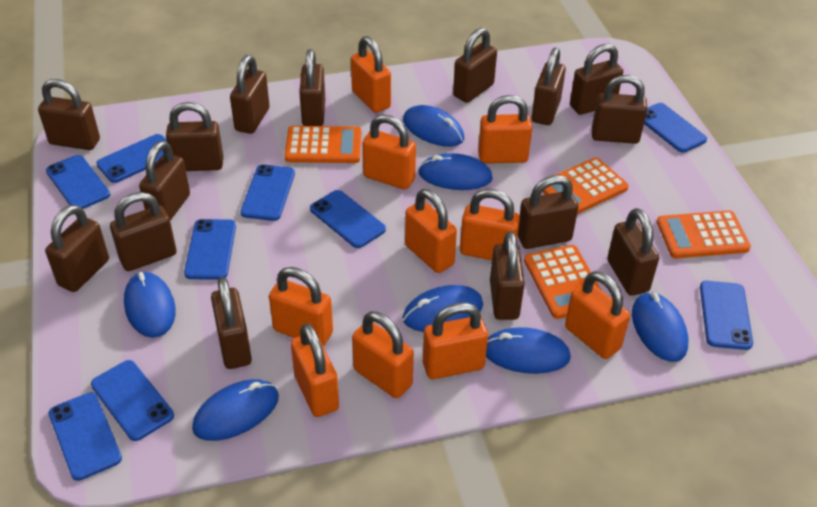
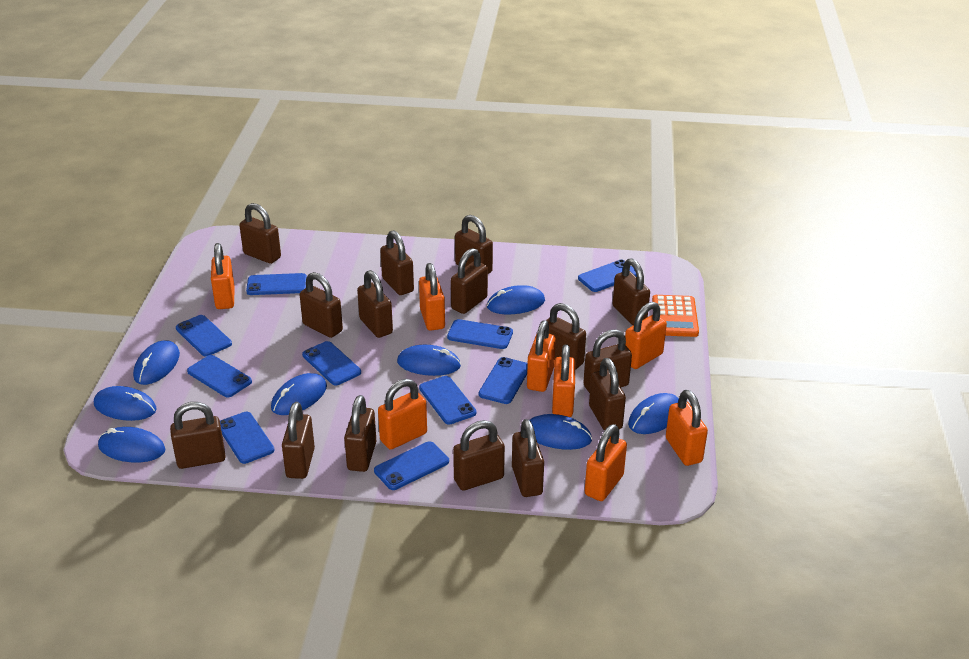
blue mouse: 7 -> 8
blue phone: 9 -> 10
orange calculator: 4 -> 1
orange padlock: 10 -> 8

